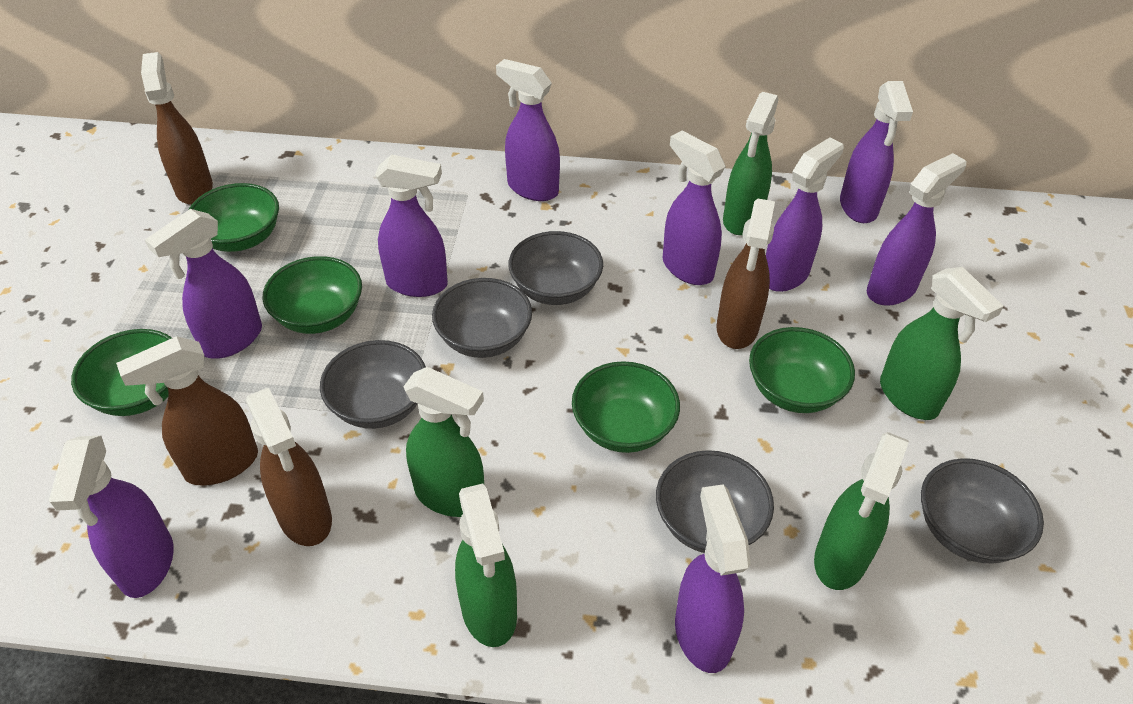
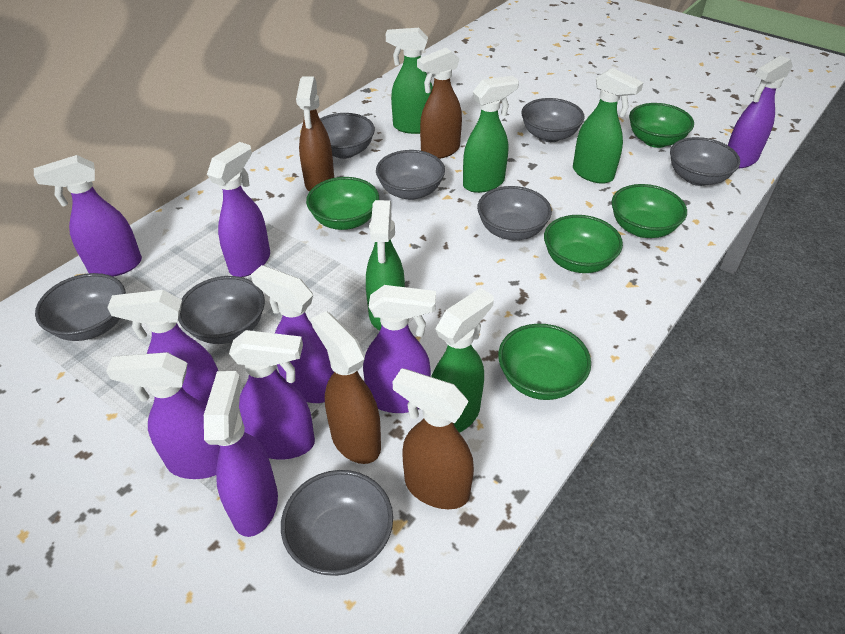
grey bowl: 5 -> 8

